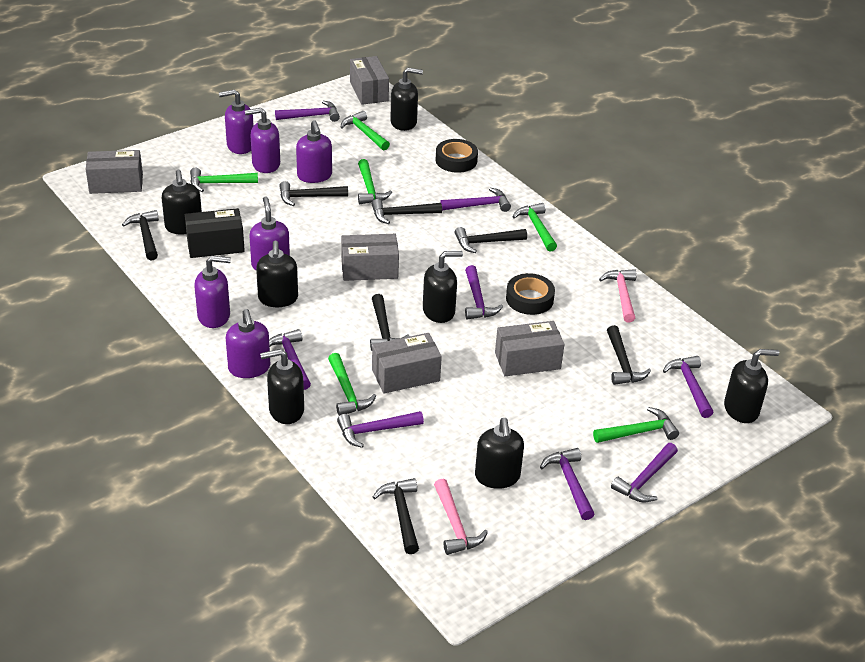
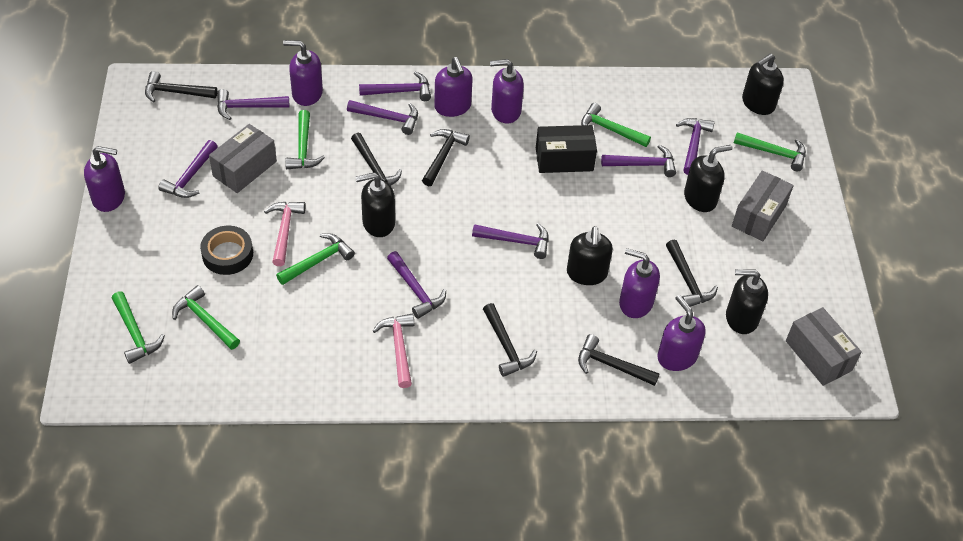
black hammer: 7 -> 6
black soap dispenser: 7 -> 5
black tape: 2 -> 1
grey box: 5 -> 3

